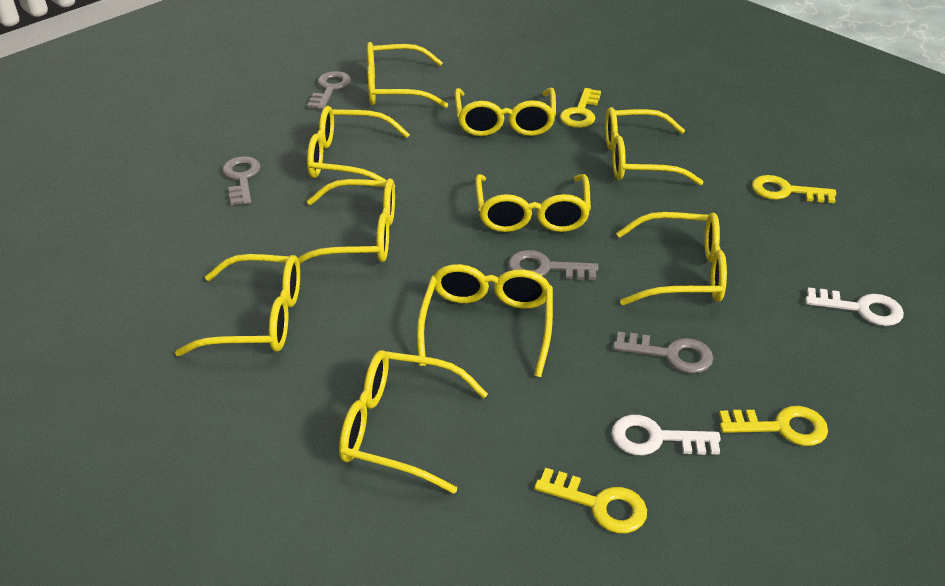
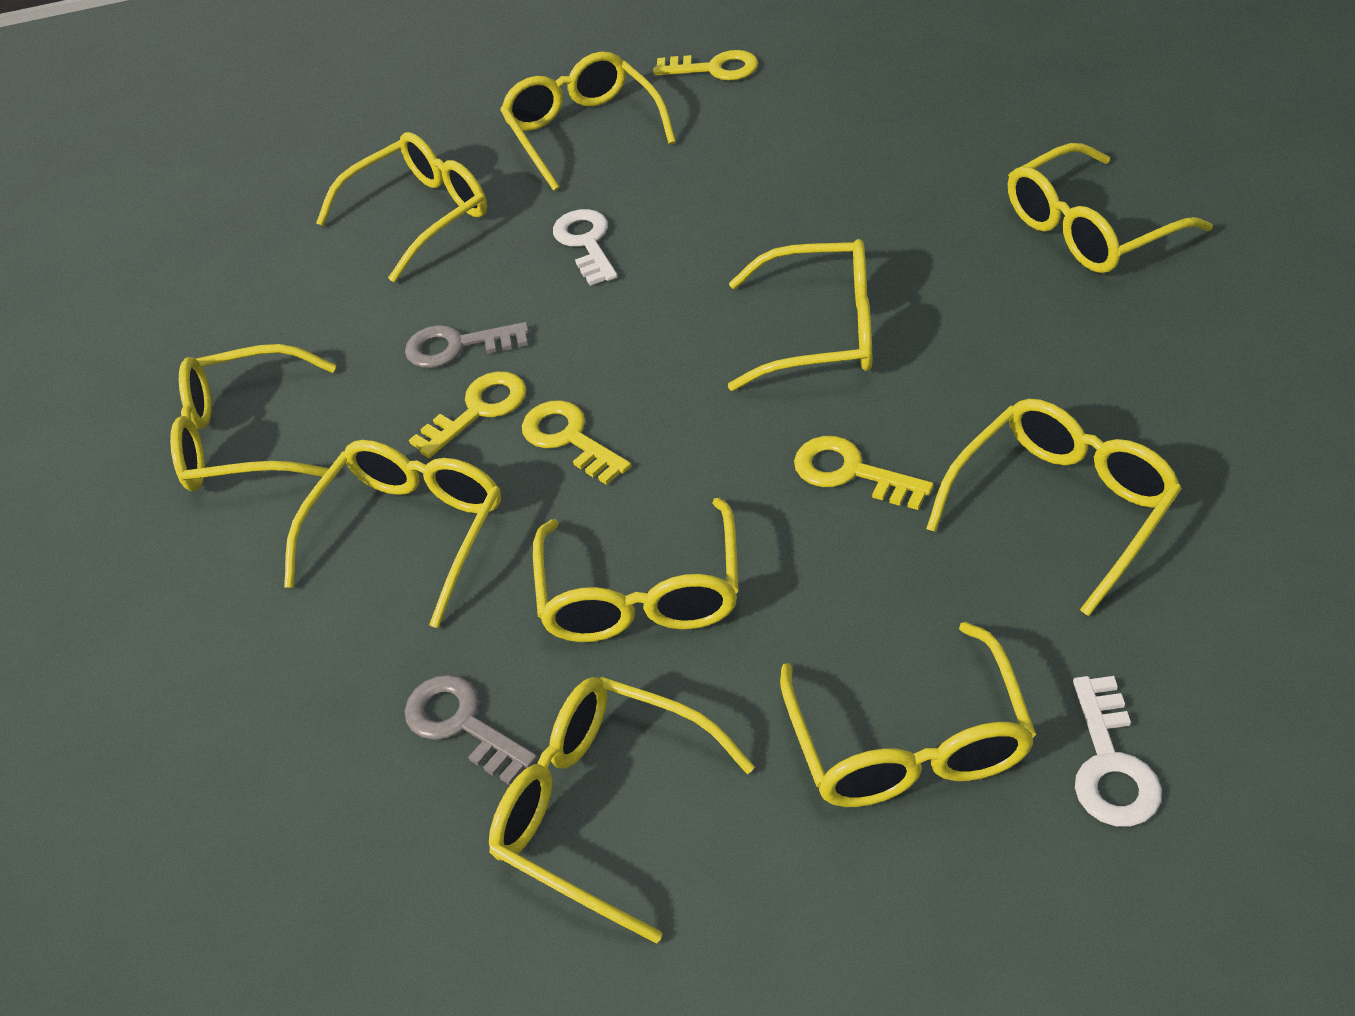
grey key: 4 -> 2

